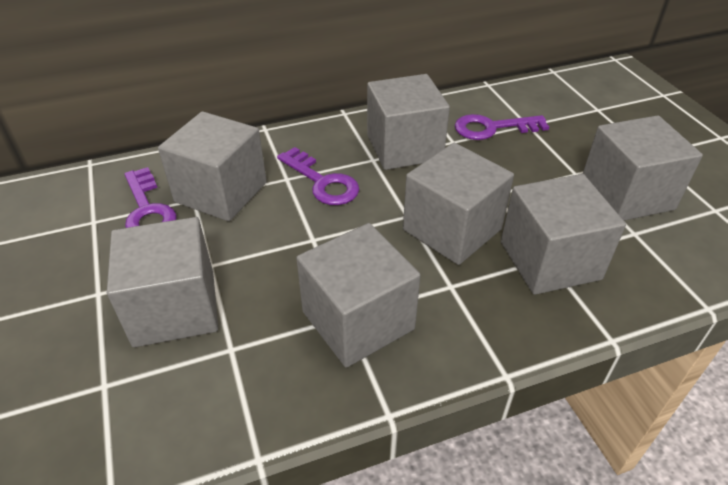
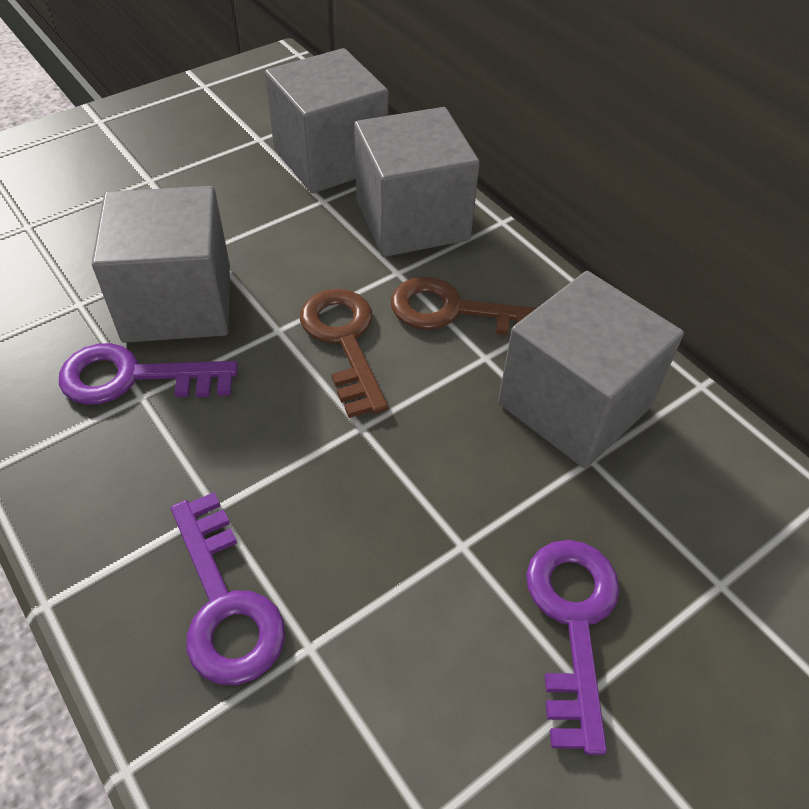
brown key: 0 -> 2
grey cube: 7 -> 4

